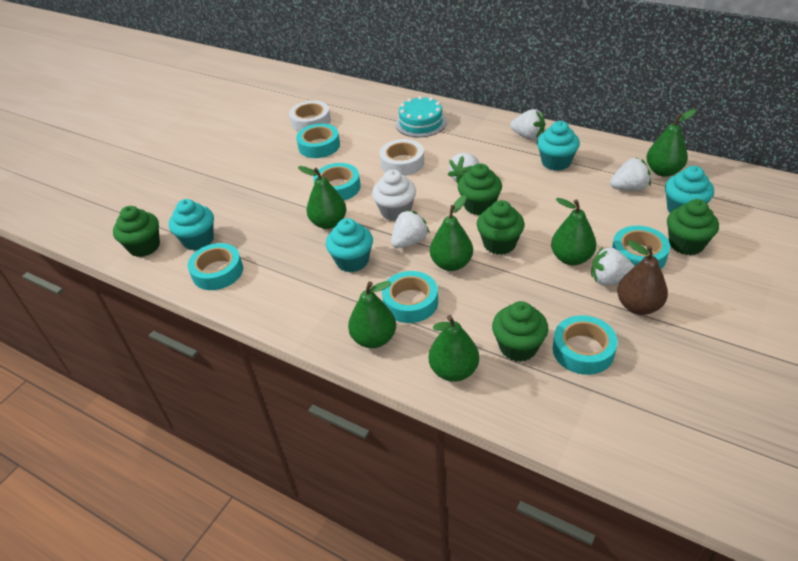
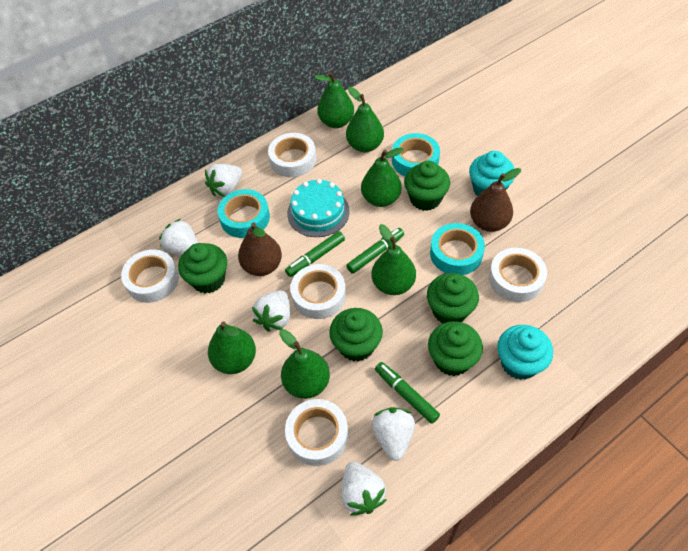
brown pear: 1 -> 2
green marker: 0 -> 3
turquoise cupcake: 4 -> 2
turquoise tape: 6 -> 3
white cupcake: 1 -> 0
white tape: 2 -> 5

